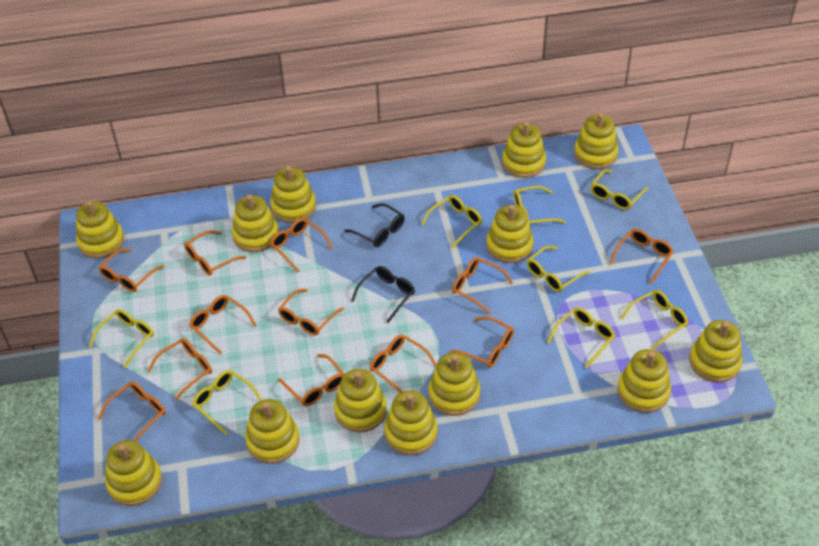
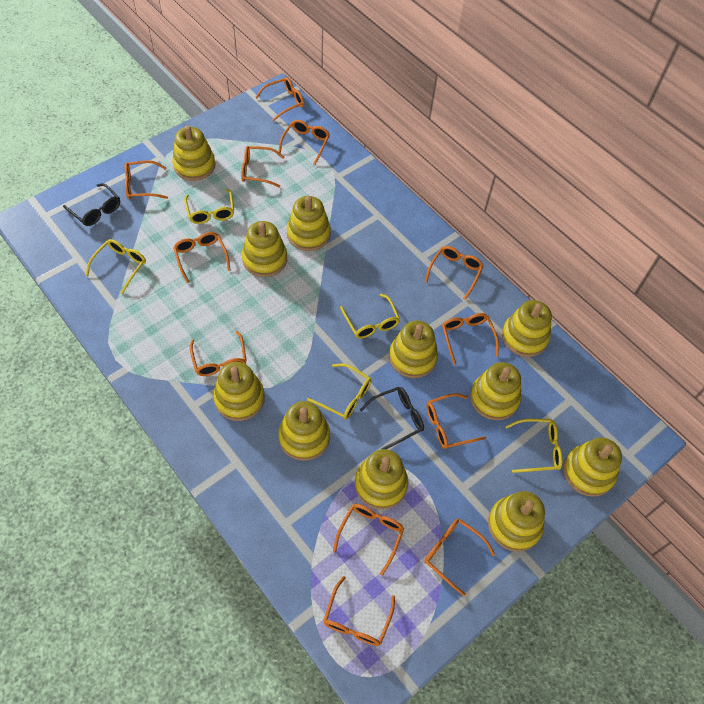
yellow glasses: 8 -> 5
yellow stacking toy: 13 -> 11

